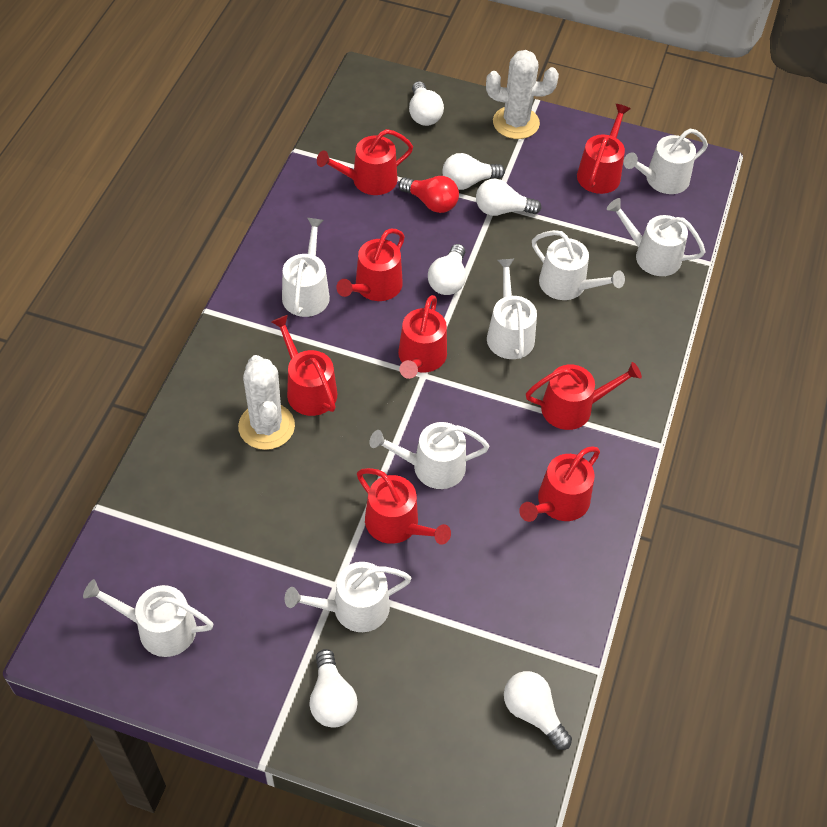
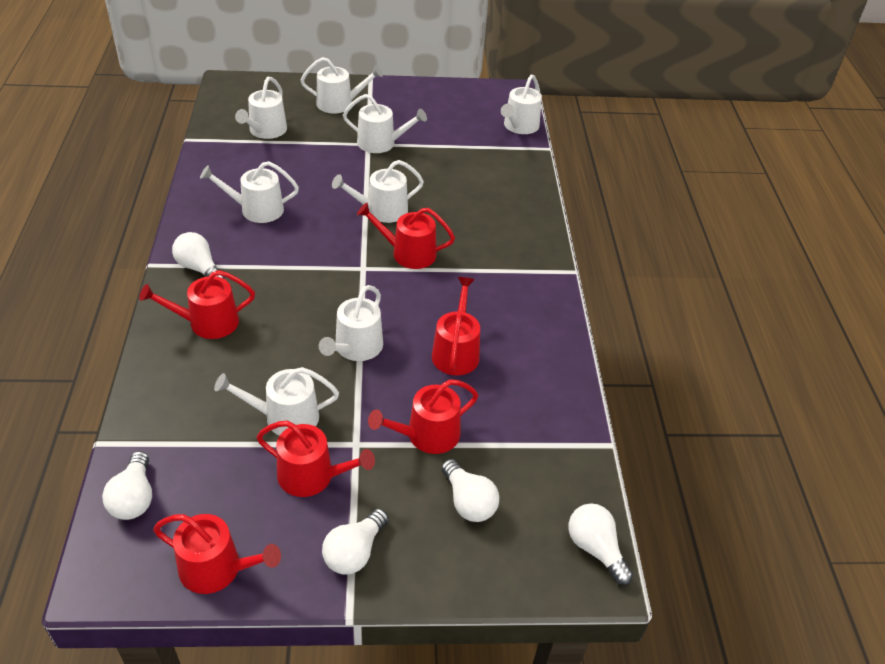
red light bulb: 1 -> 0
red watering can: 8 -> 6
white cactus: 2 -> 0
white light bulb: 6 -> 5

